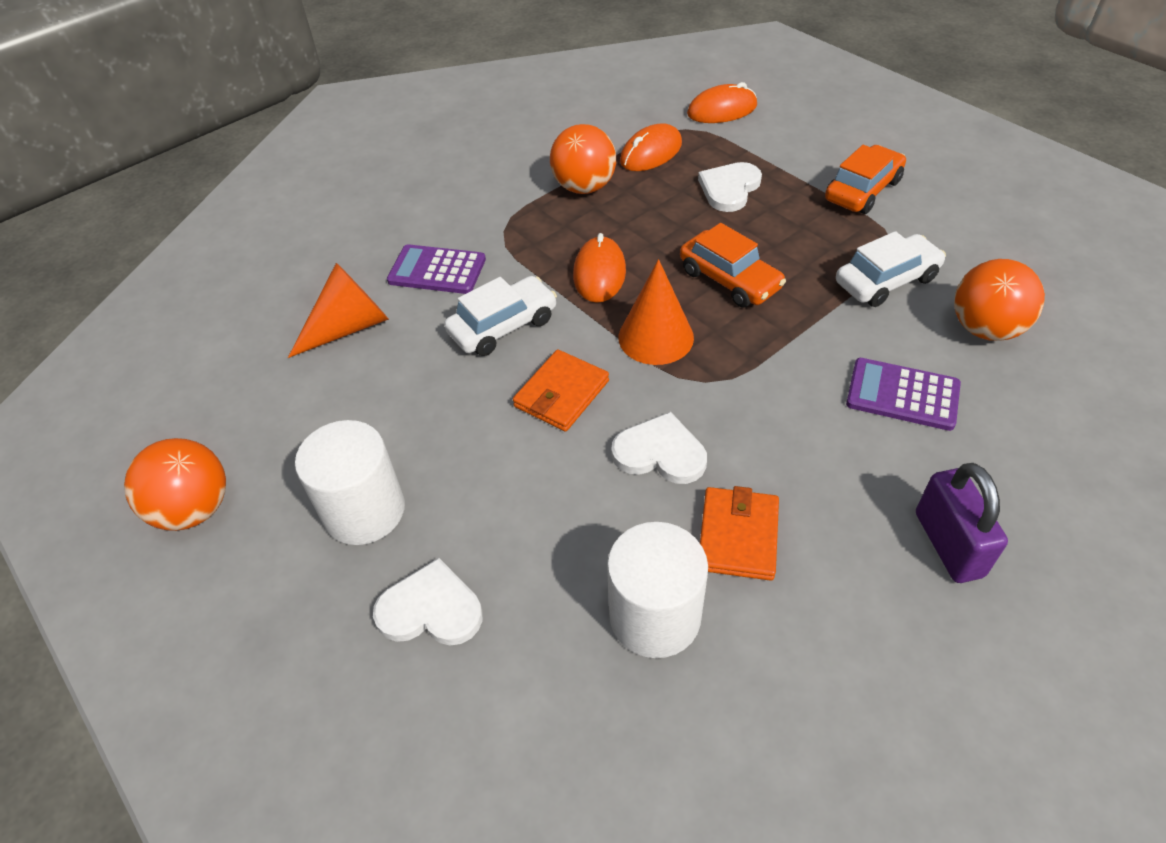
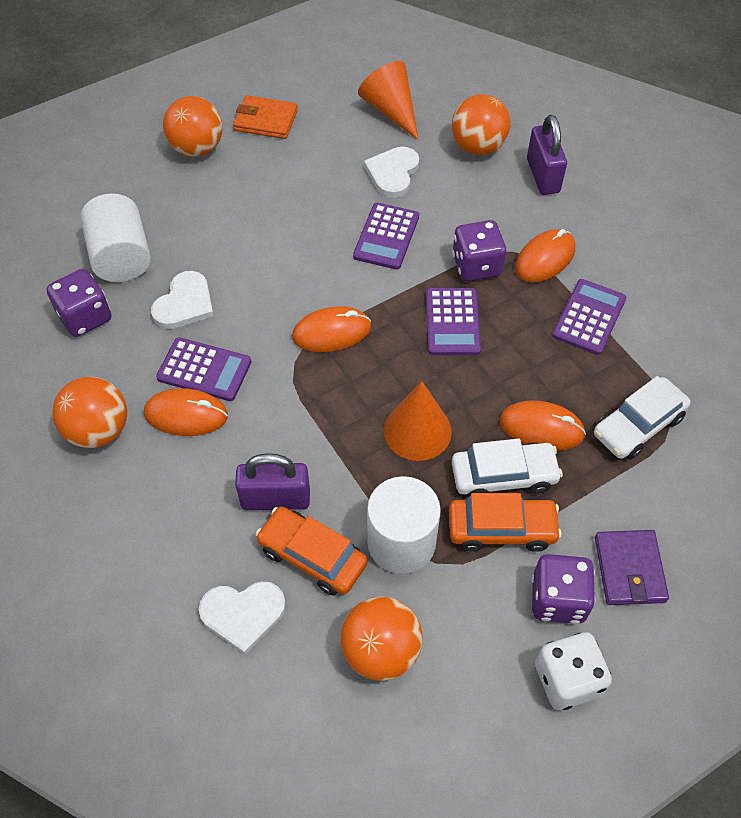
orange ball: 3 -> 4
orange mouse: 3 -> 4
orange wallet: 2 -> 1
purple calculator: 2 -> 4
purple dice: 0 -> 3
purple padlock: 1 -> 2
purple wallet: 0 -> 1
white dice: 0 -> 1

